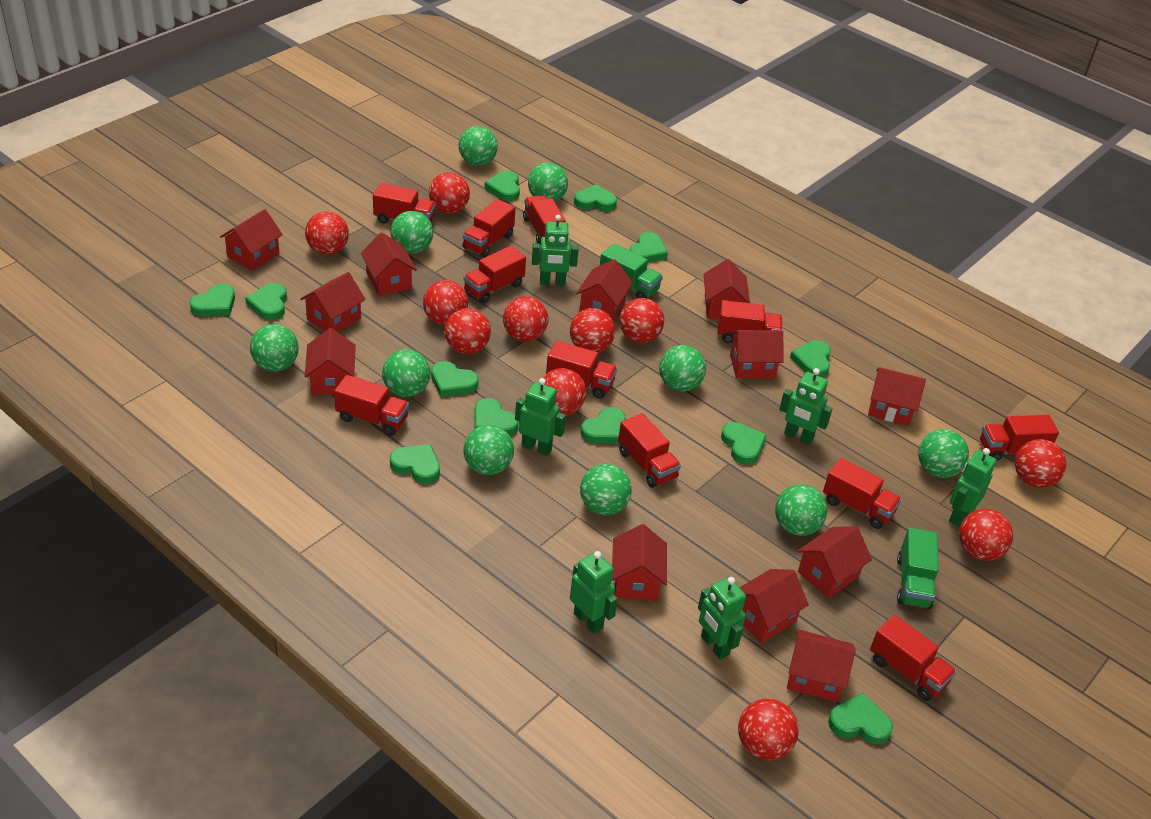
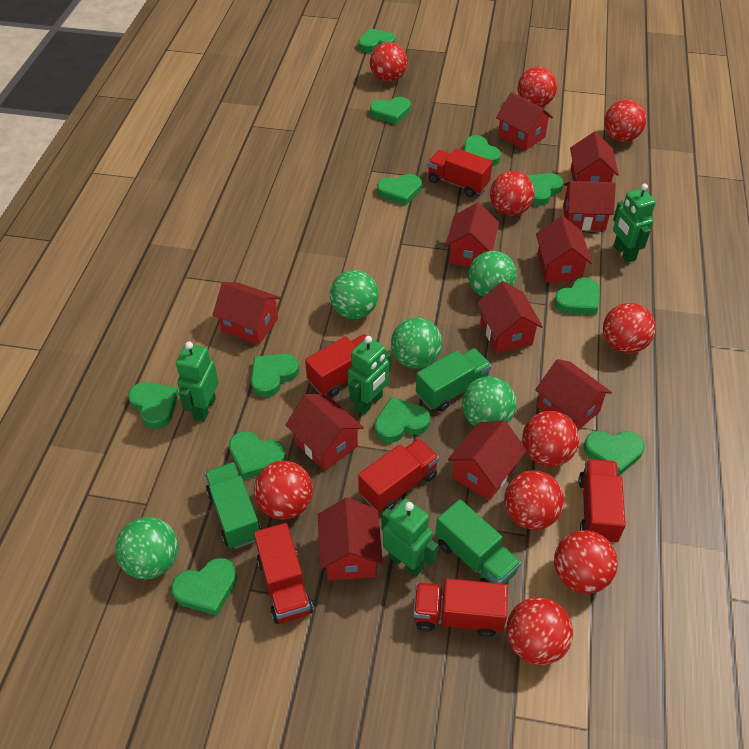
green ball: 10 -> 5
green robot: 6 -> 4
green truck: 2 -> 3
red ball: 11 -> 10
red house: 12 -> 11
red truck: 11 -> 6

